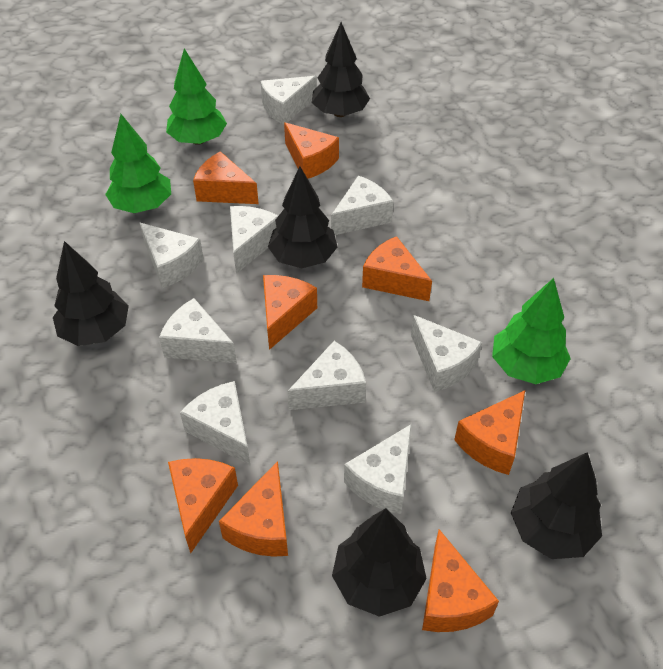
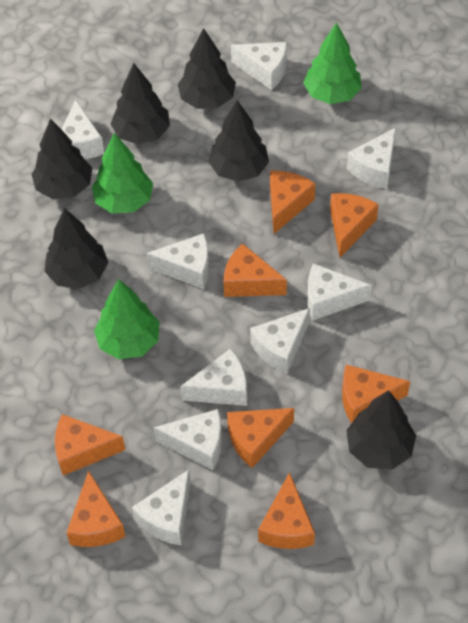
black tree: 5 -> 6

